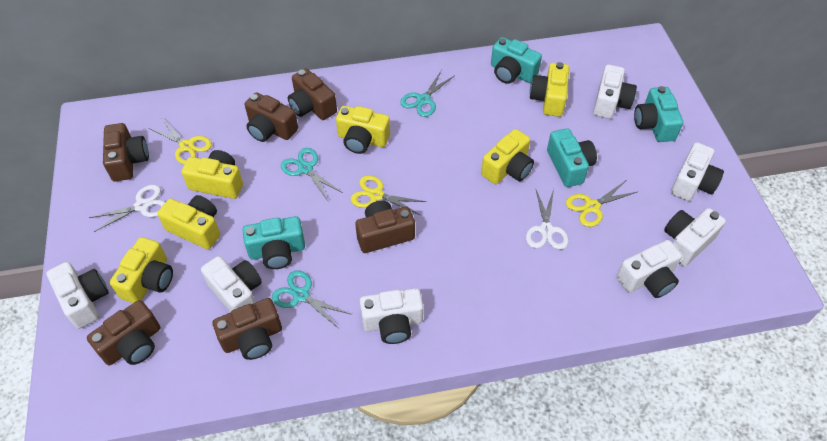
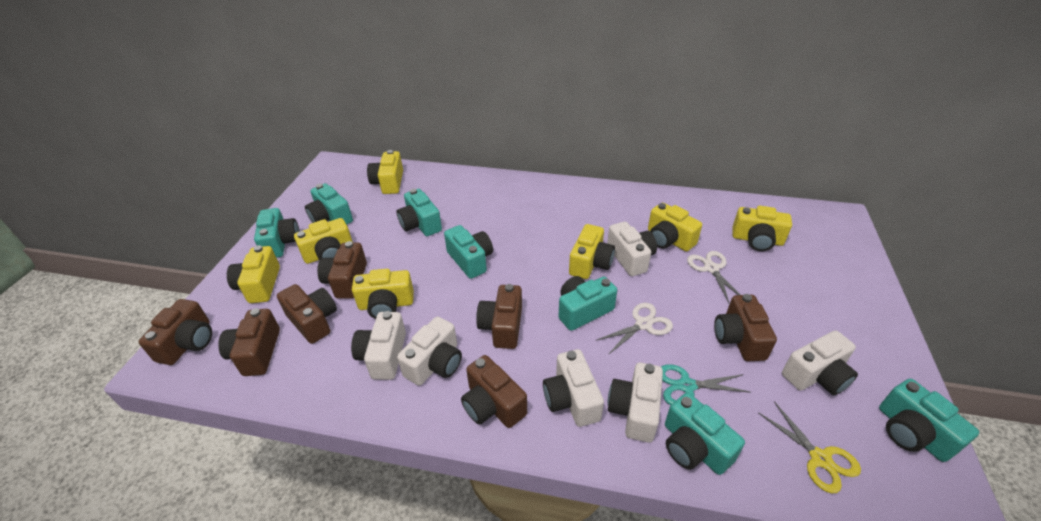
brown camera: 6 -> 7
turquoise camera: 4 -> 7
turquoise scissors: 3 -> 1
white camera: 7 -> 6
yellow camera: 6 -> 7
yellow scissors: 3 -> 1

